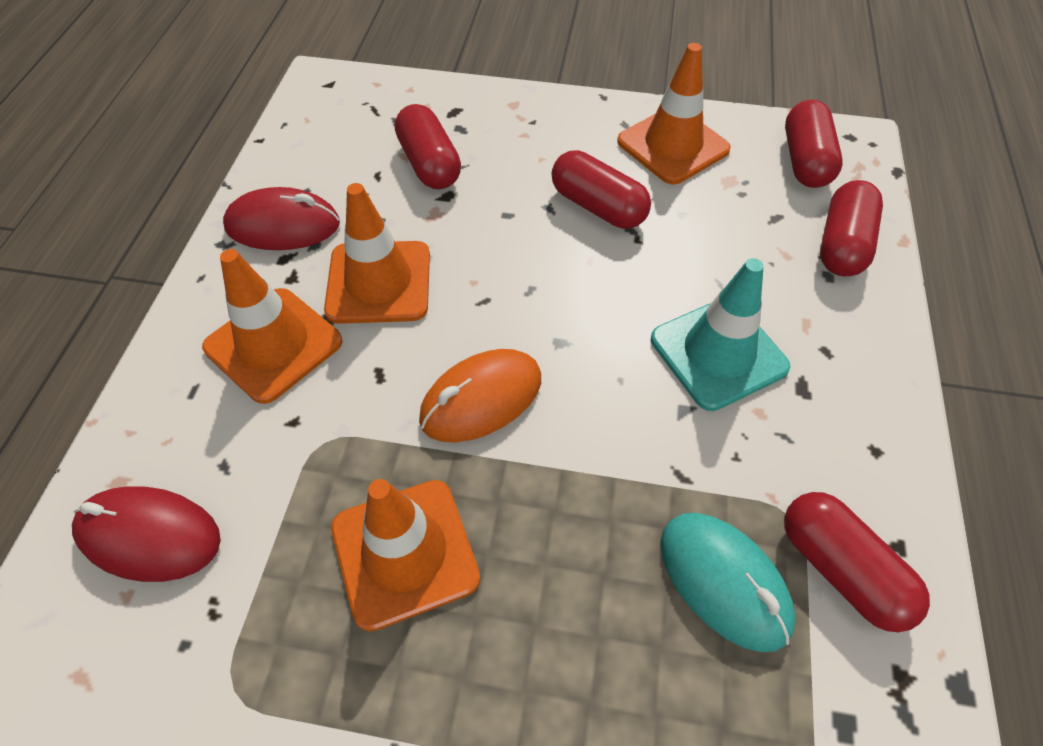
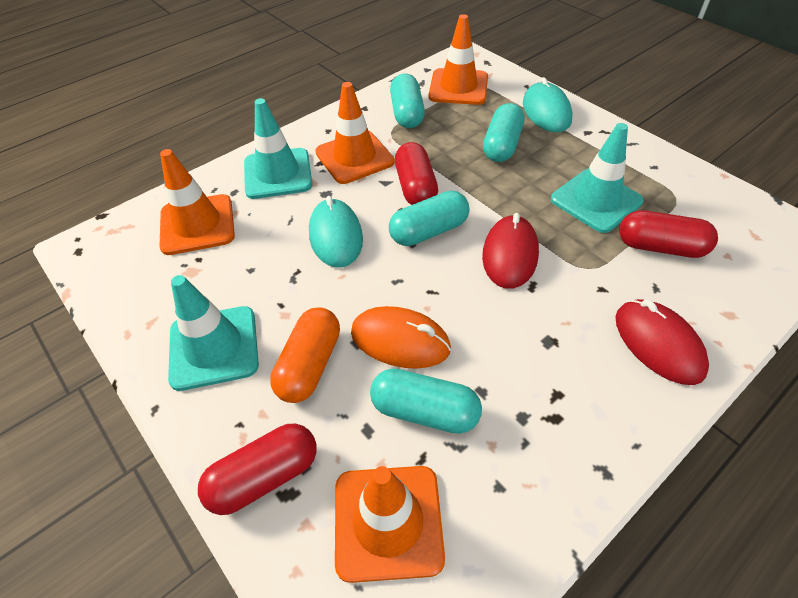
orange capsule: 0 -> 1
red capsule: 5 -> 3
turquoise capsule: 0 -> 4
turquoise mouse: 1 -> 2
turquoise traffic cone: 1 -> 3

